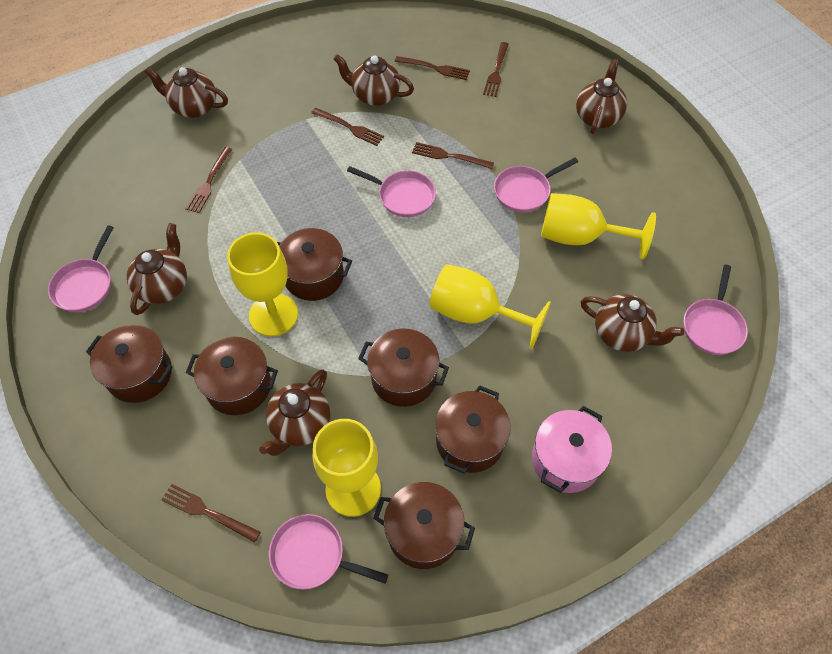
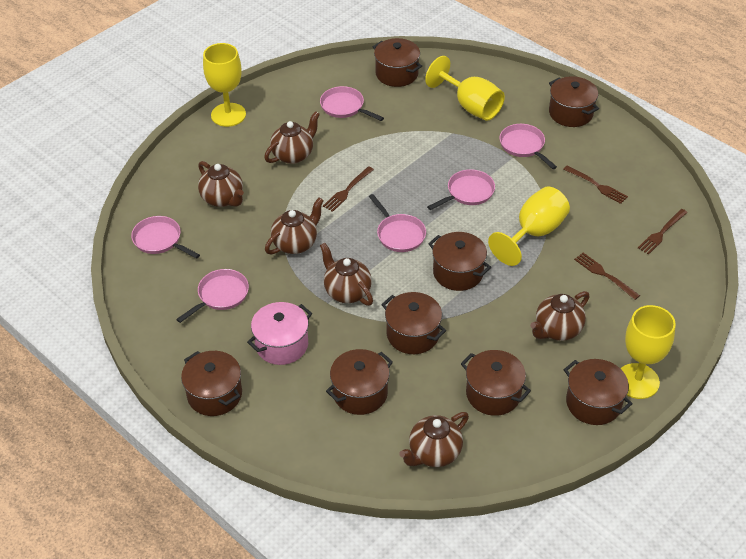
brown fork: 6 -> 4
brown pot: 6 -> 8
pink pan: 5 -> 6

